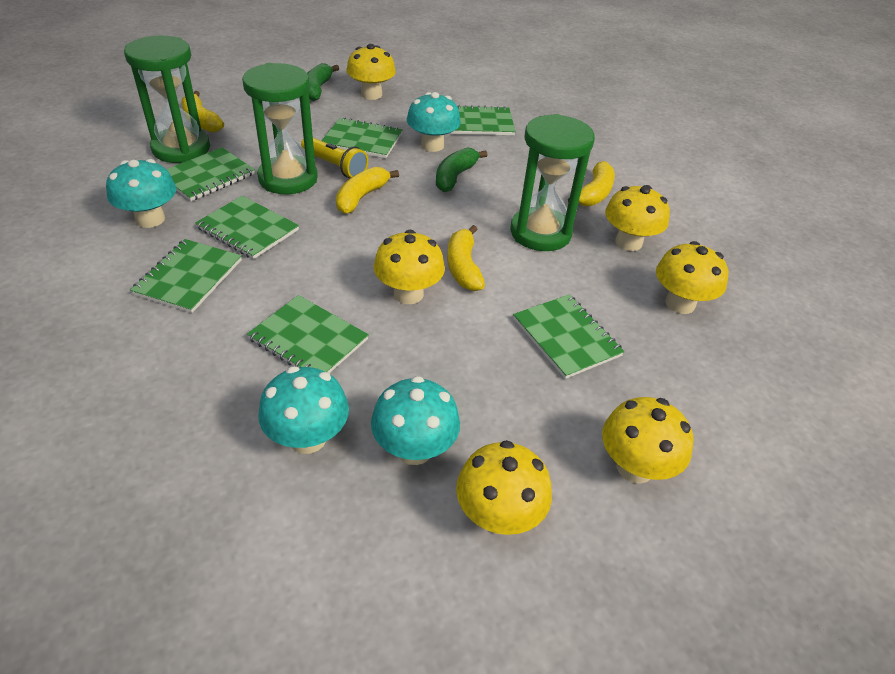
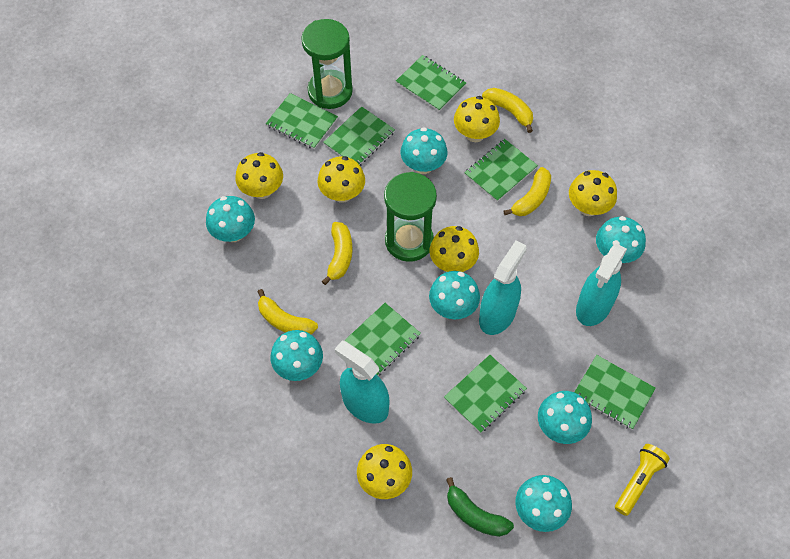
green banana: 2 -> 1
green hourglass: 3 -> 2
turquoise mushroom: 4 -> 7
turquoise spray bottle: 0 -> 3

